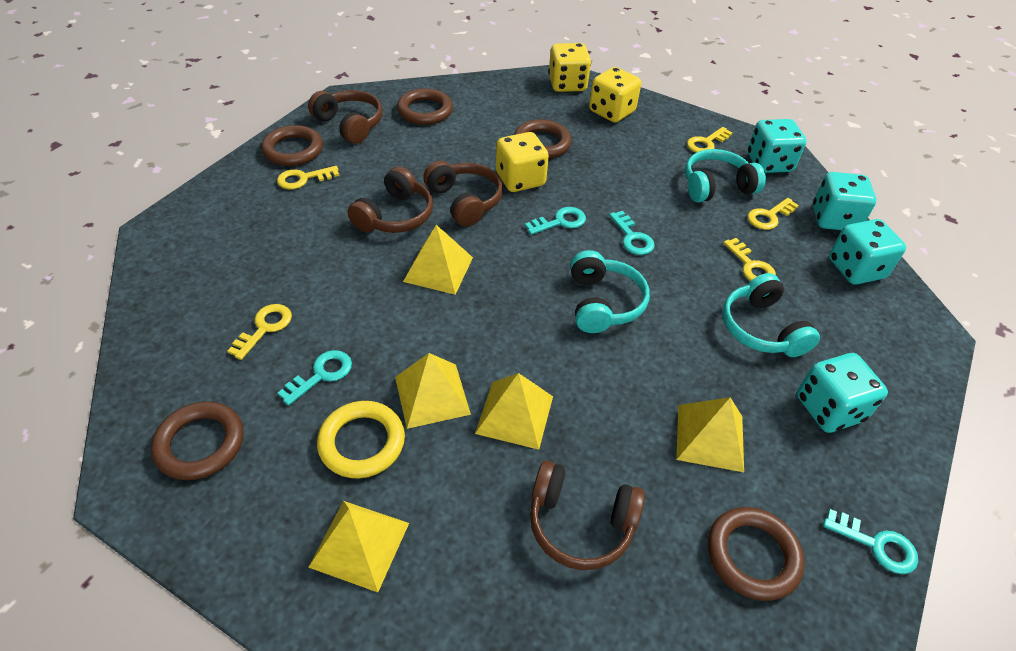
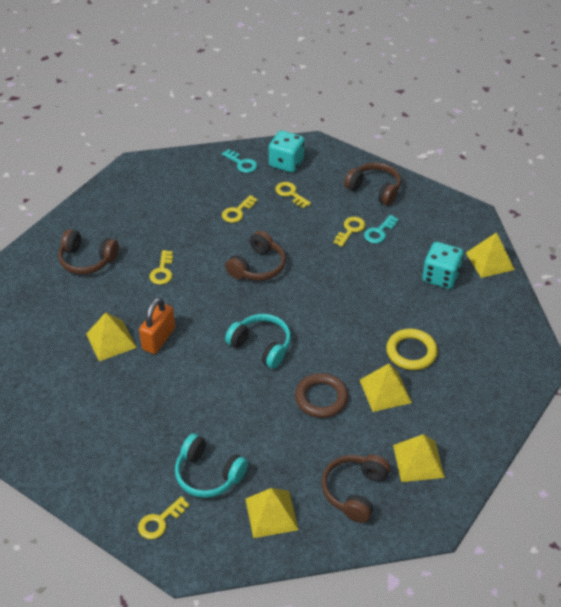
brown ring: 5 -> 1
orange padlock: 0 -> 1
turquoise dice: 4 -> 2
turquoise headphones: 3 -> 2
turquoise key: 4 -> 2
yellow dice: 3 -> 0

